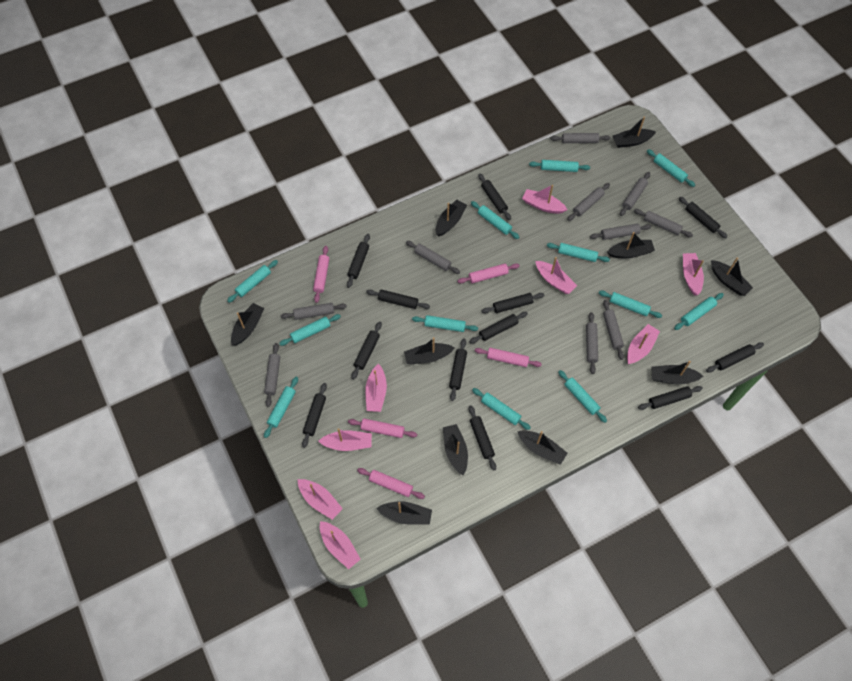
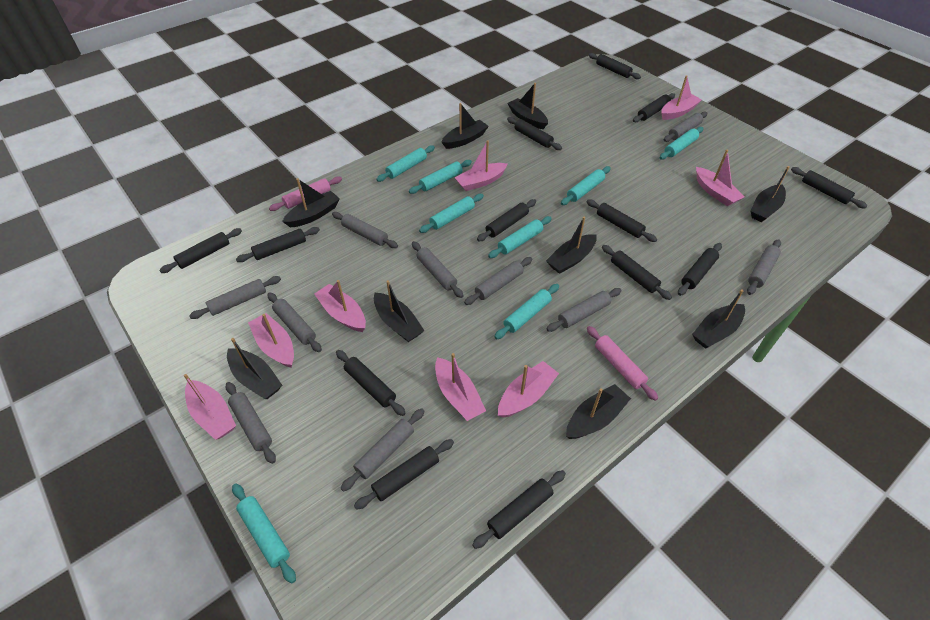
black boat: 10 -> 9
black rolling pin: 12 -> 13
pink rolling pin: 5 -> 2
turquoise rolling pin: 12 -> 8

